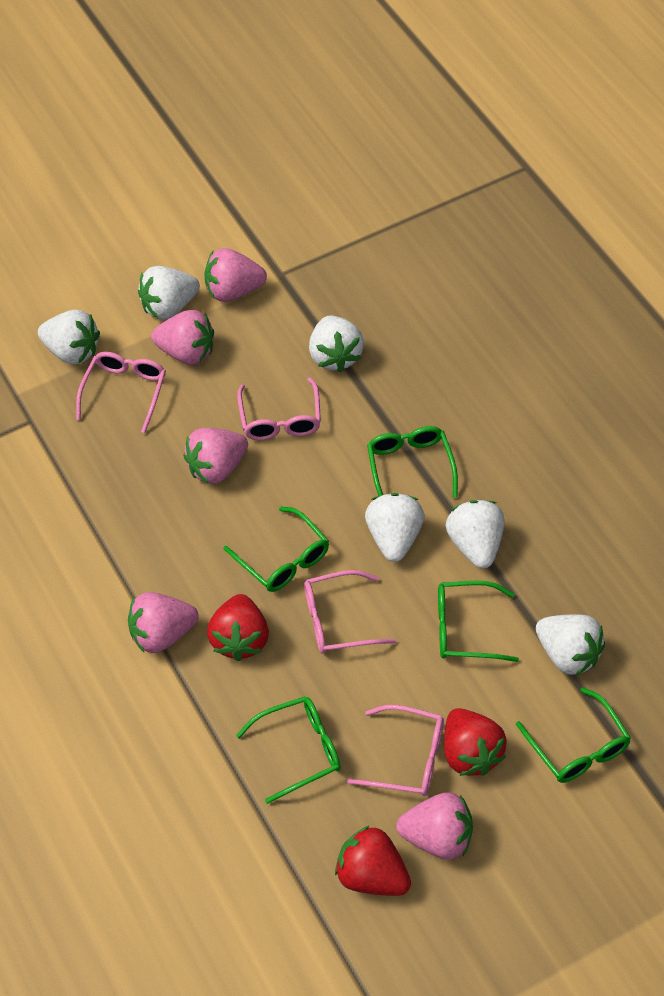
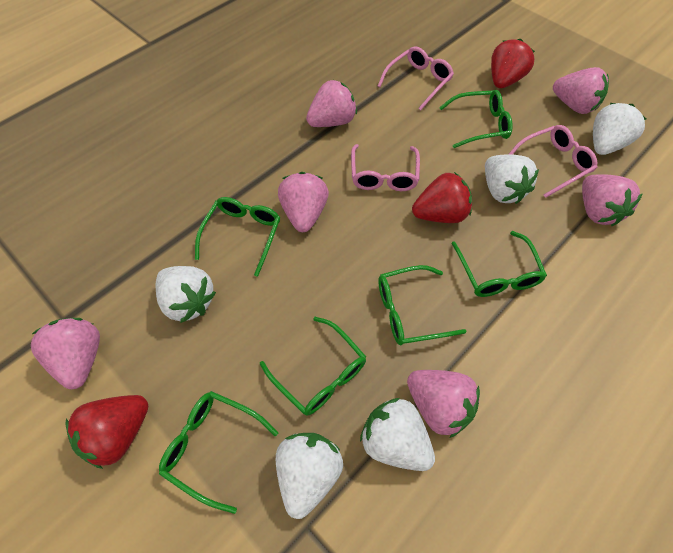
green glasses: 5 -> 6
pink glasses: 4 -> 3
pink strawberry: 5 -> 6
white strawberry: 6 -> 5

